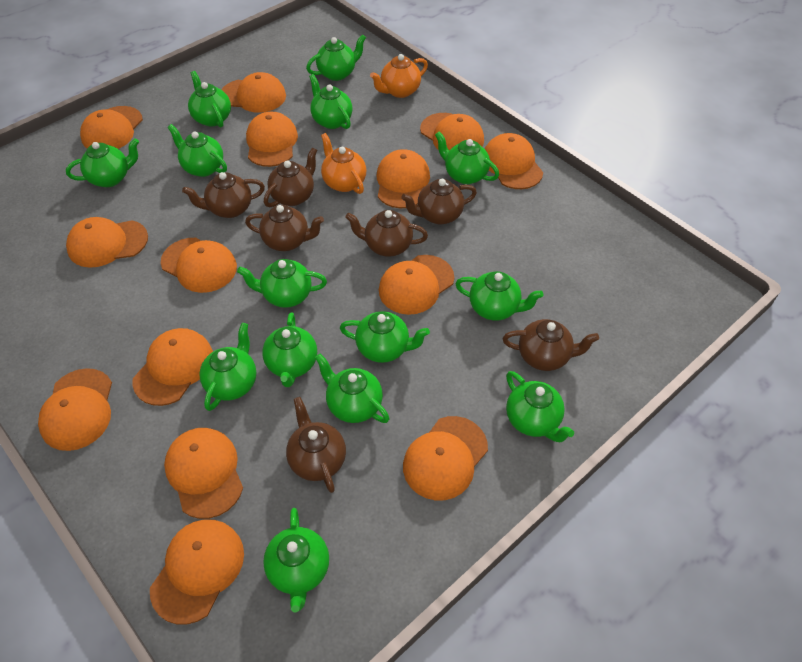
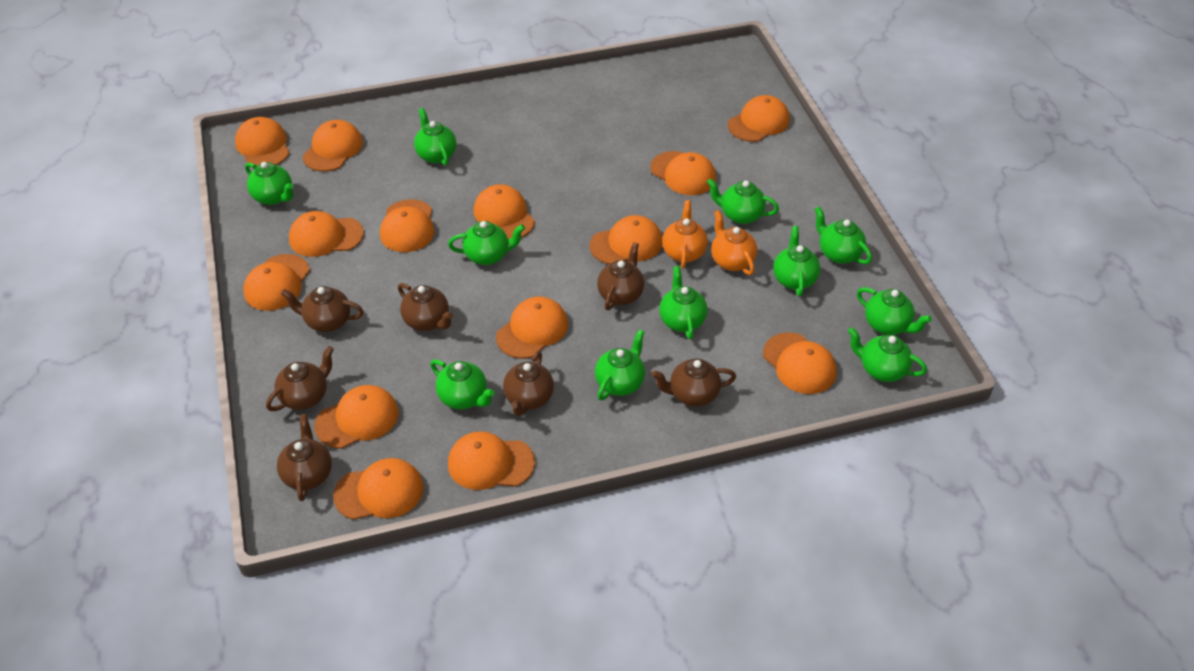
green teapot: 14 -> 11

